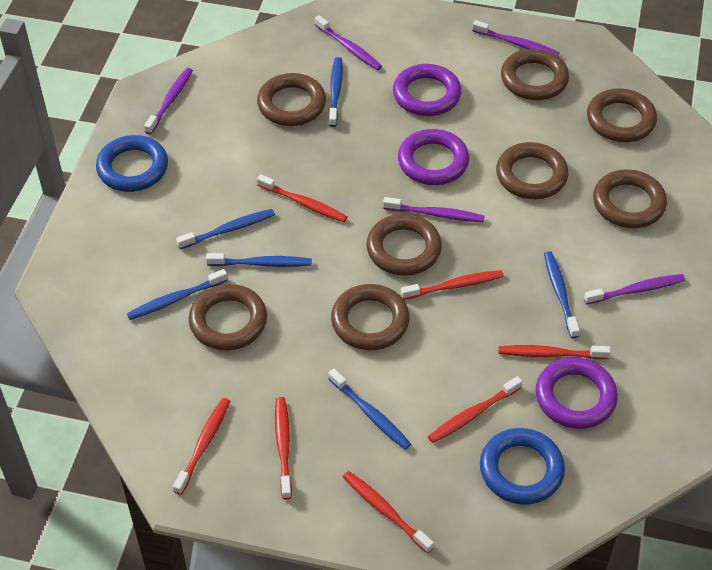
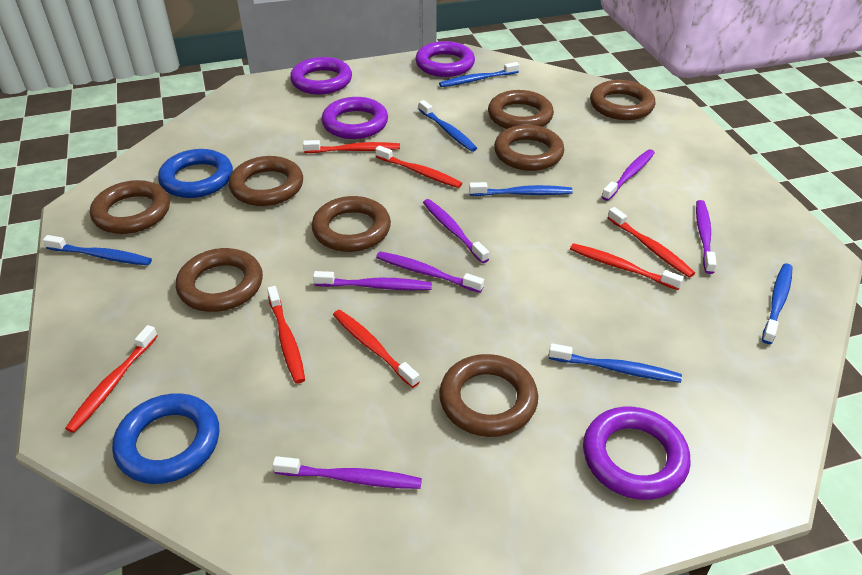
purple ring: 3 -> 4
purple toothbrush: 5 -> 6

